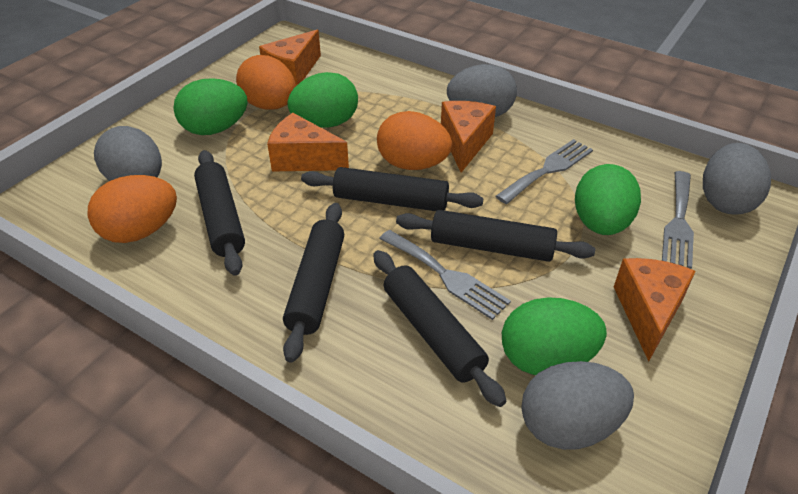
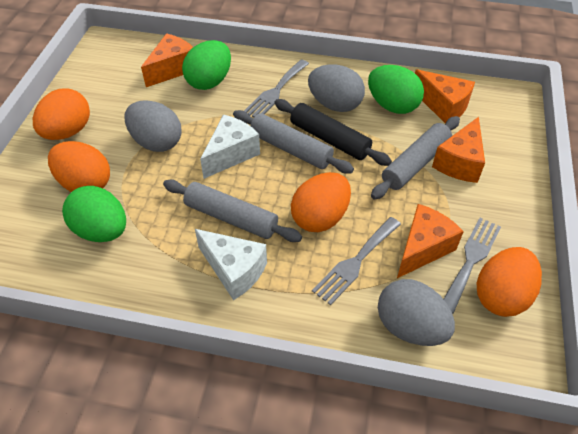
black rolling pin: 5 -> 1
green egg: 4 -> 3
grey egg: 4 -> 3
grey rolling pin: 0 -> 3
orange egg: 3 -> 4
white cheese: 0 -> 2

